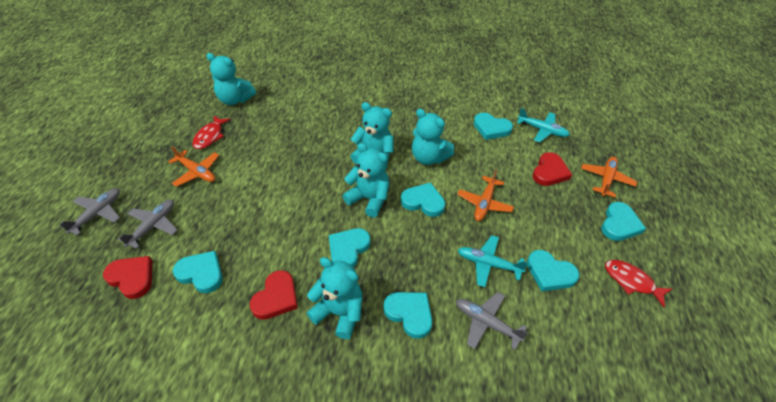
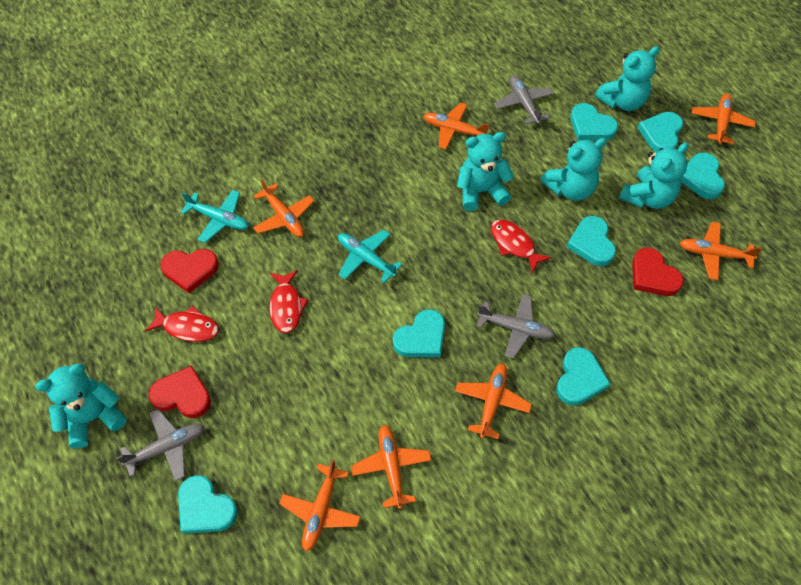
orange plane: 3 -> 7
red fish: 2 -> 3

